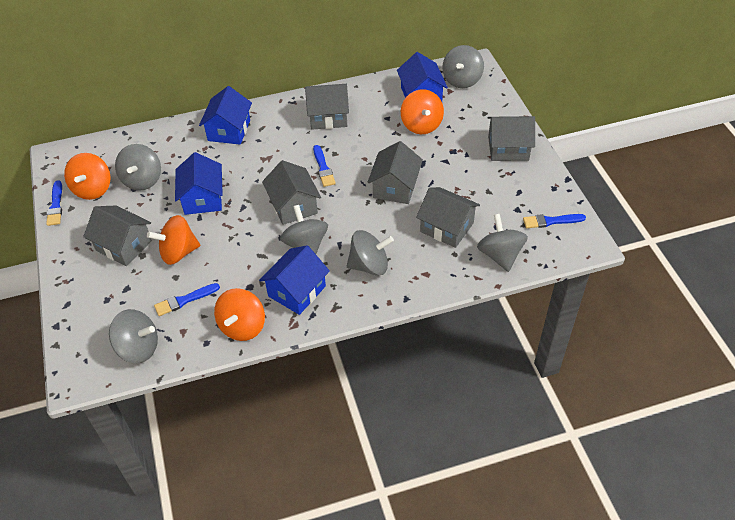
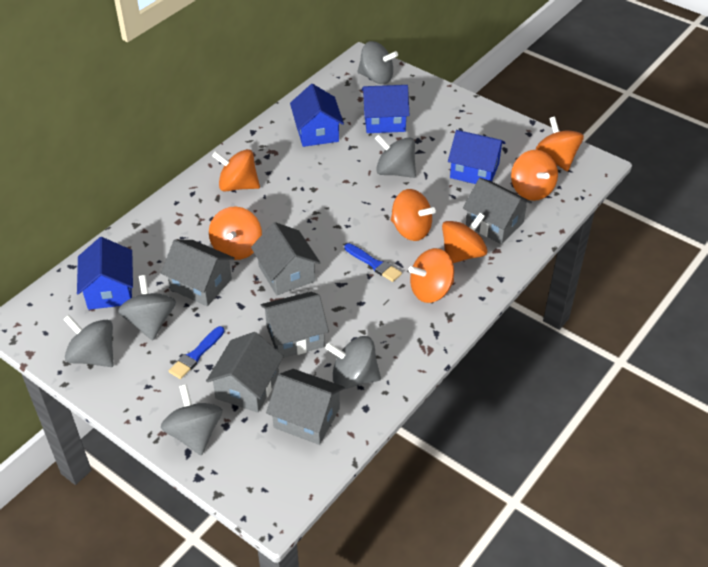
blue brush: 4 -> 2
orange spinning top: 4 -> 7

